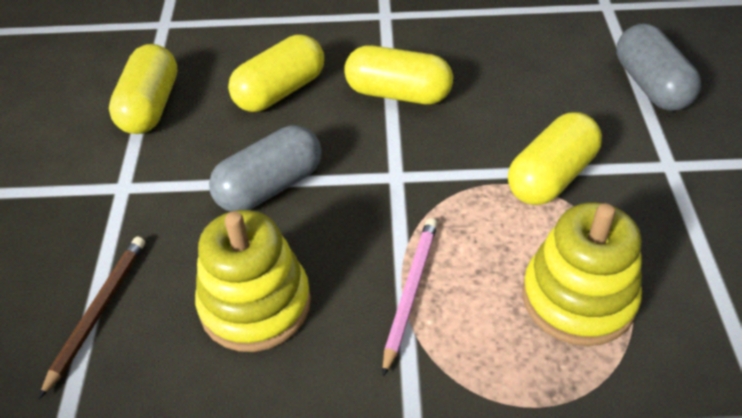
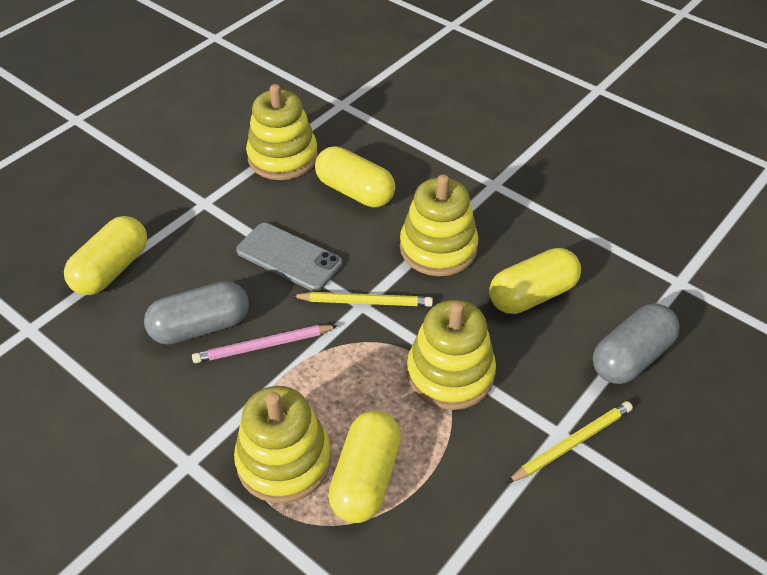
brown pencil: 1 -> 0
grey phone: 0 -> 1
yellow pencil: 0 -> 2
yellow stacking toy: 2 -> 4

